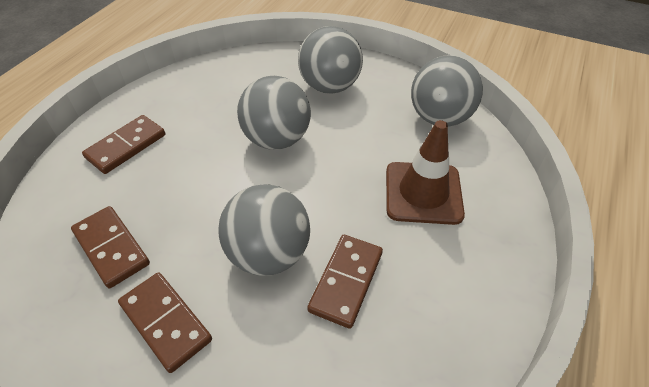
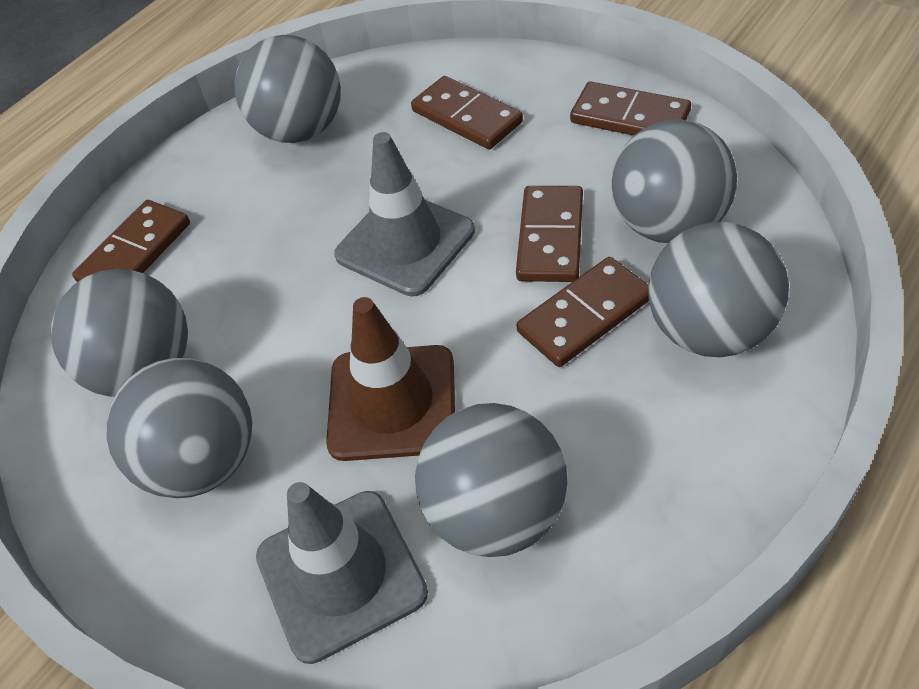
brown domino: 4 -> 5
grey ball: 4 -> 6
grey traffic cone: 0 -> 2

